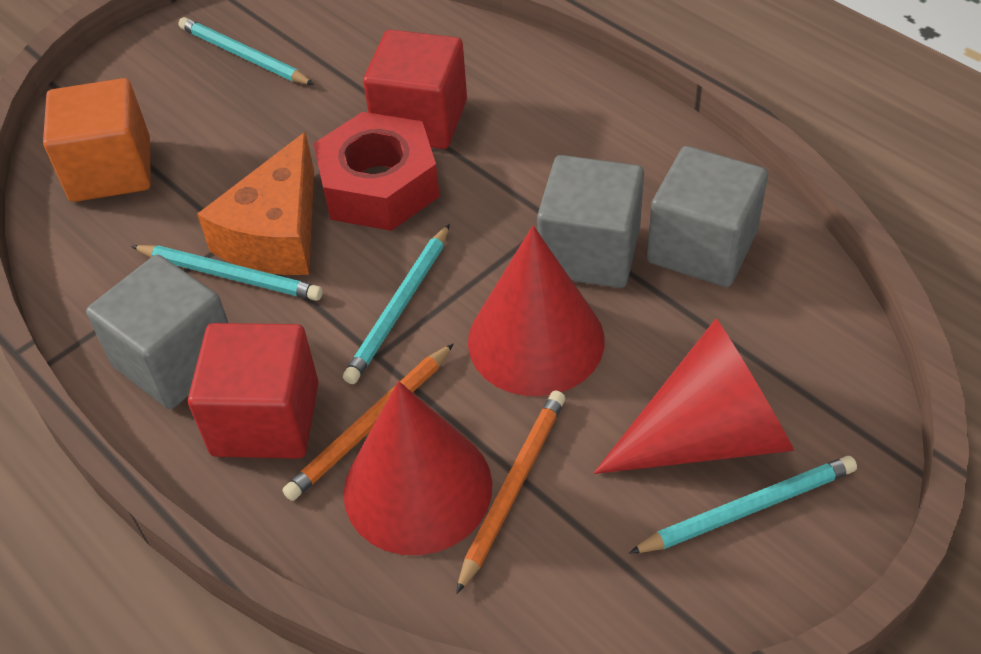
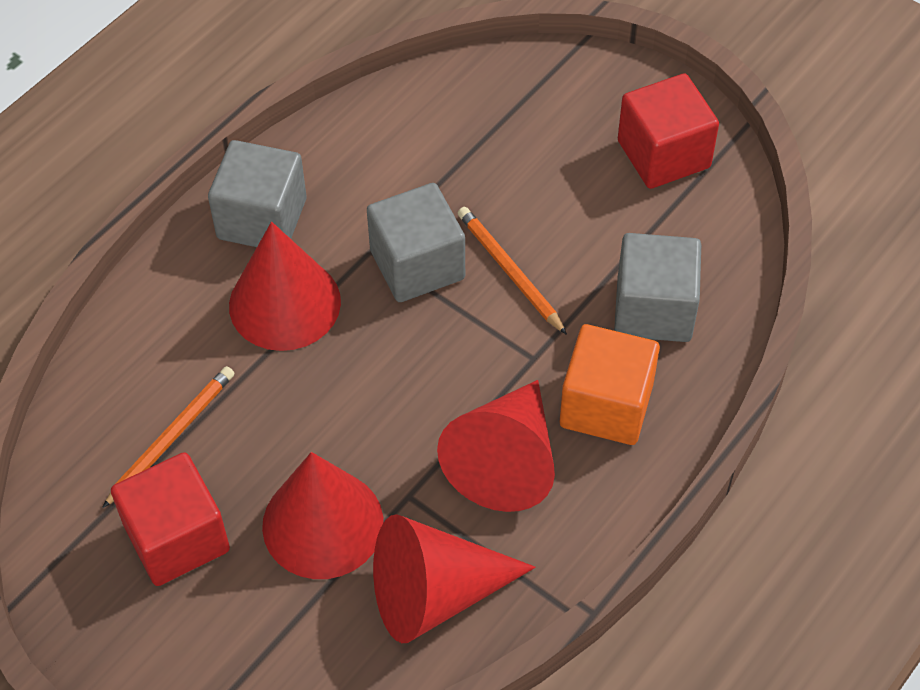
orange cheese: 1 -> 0
red cone: 3 -> 4
red nut: 1 -> 0
turquoise pencil: 4 -> 0

